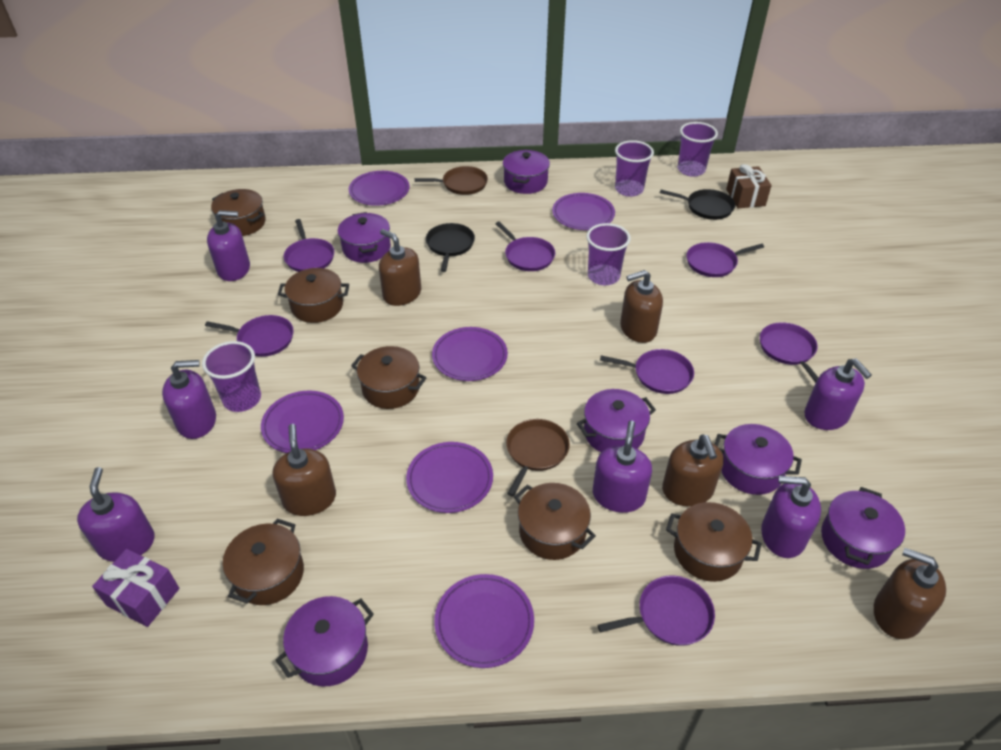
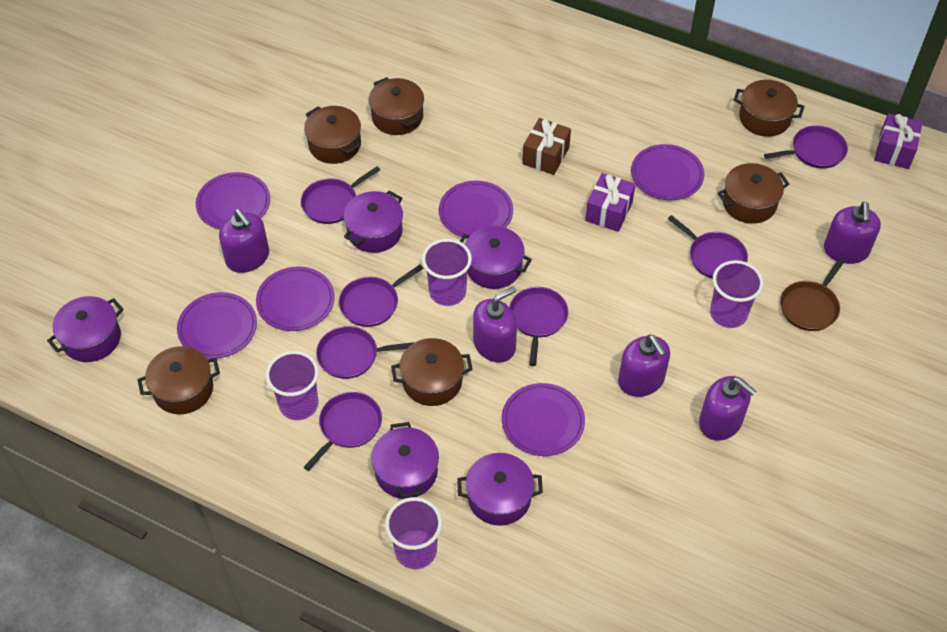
black pan: 2 -> 0
brown pan: 2 -> 1
brown soap dispenser: 5 -> 0
purple gift: 1 -> 2
purple pot: 6 -> 5
purple soap dispenser: 6 -> 5

